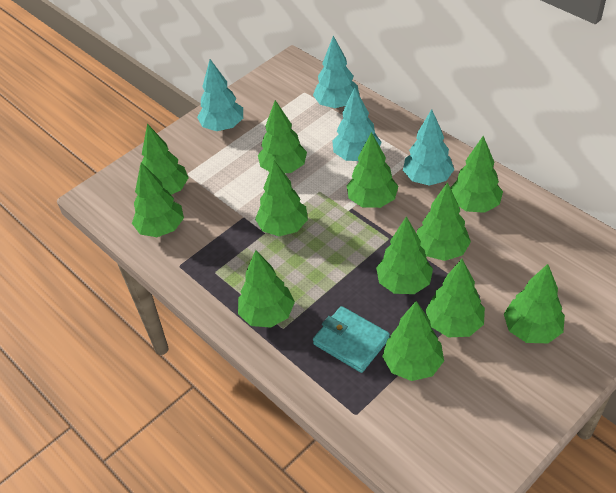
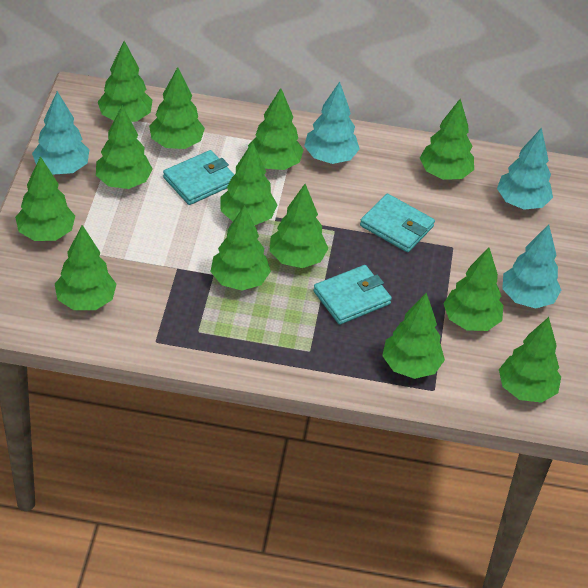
green tree: 12 -> 13
turquoise wallet: 1 -> 3

